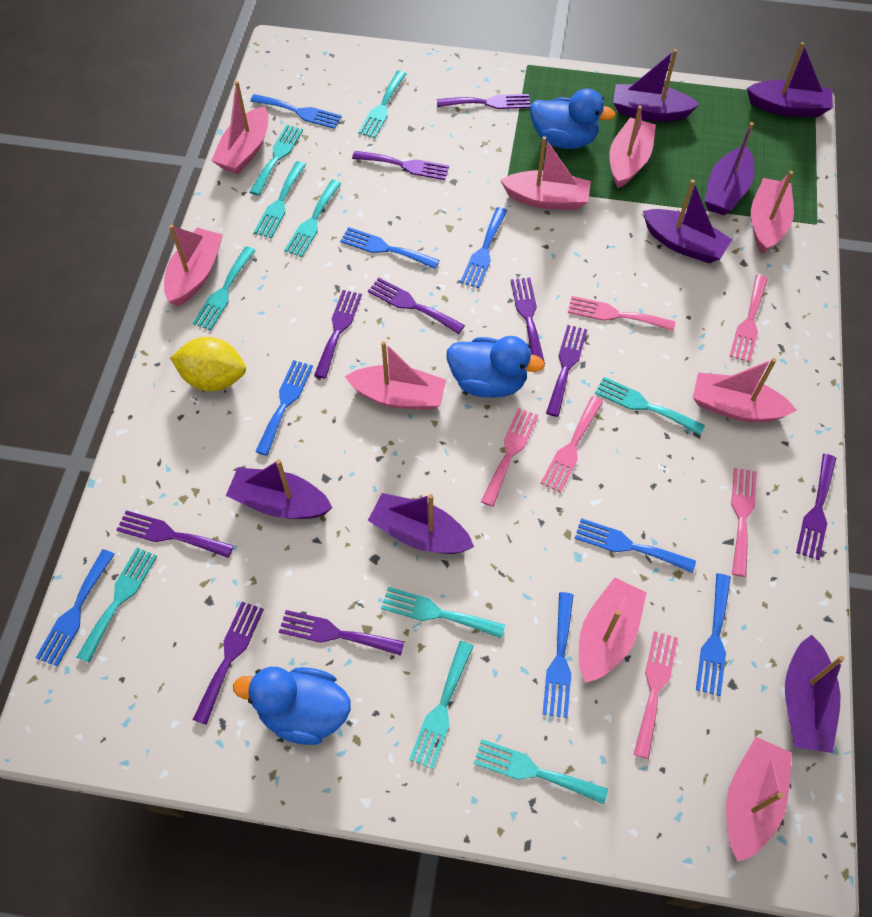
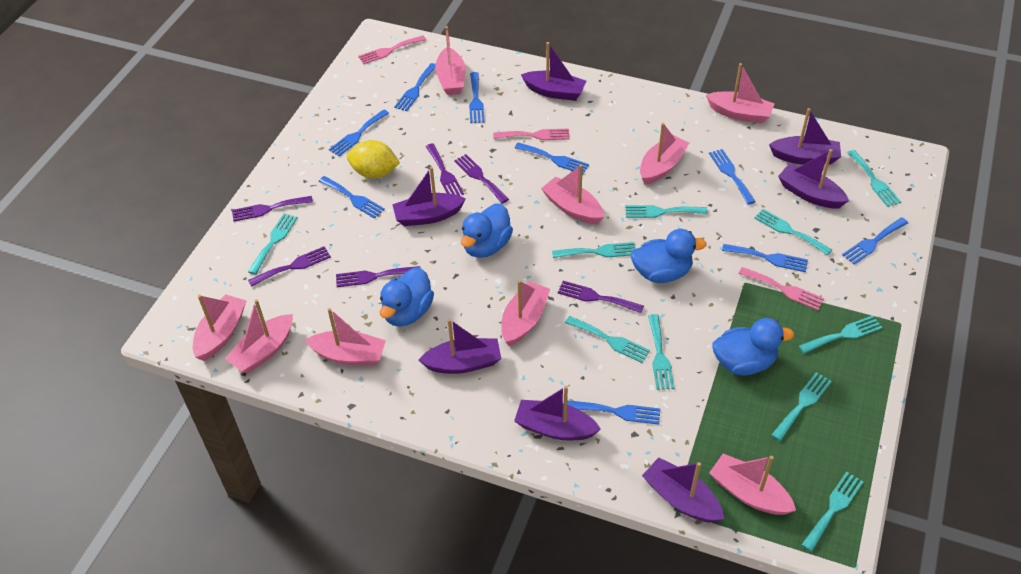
blue duck: 3 -> 4
blue fork: 8 -> 9
pink fork: 6 -> 3
purple fork: 10 -> 6

